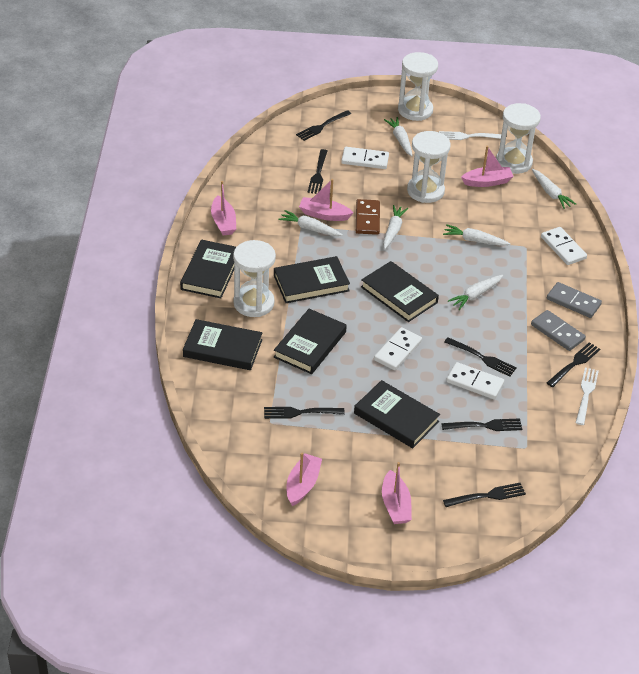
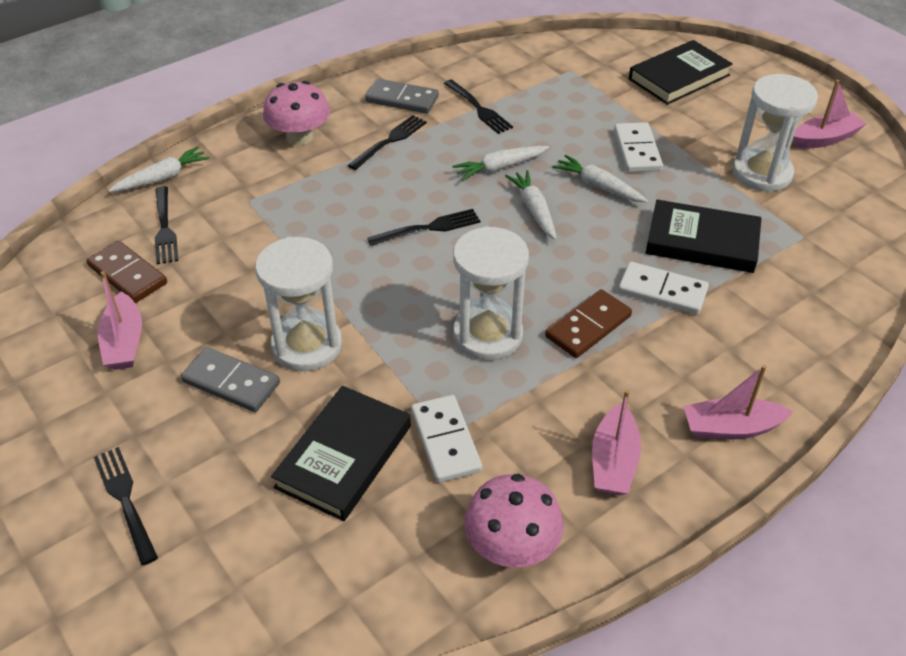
black book: 6 -> 3
black fork: 7 -> 5
brown domino: 1 -> 2
pink boat: 5 -> 4
pink mushroom: 0 -> 2
white carrot: 6 -> 4
white domino: 4 -> 3
white fork: 2 -> 0
white hourglass: 4 -> 3

